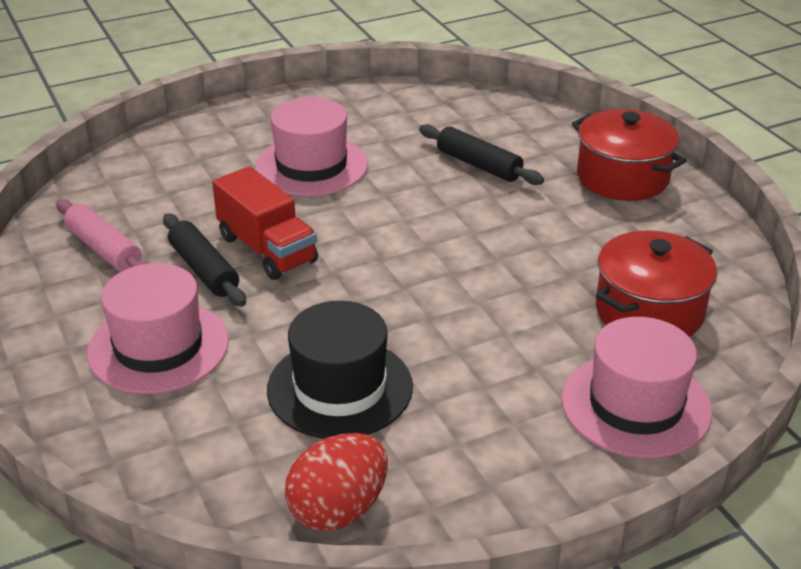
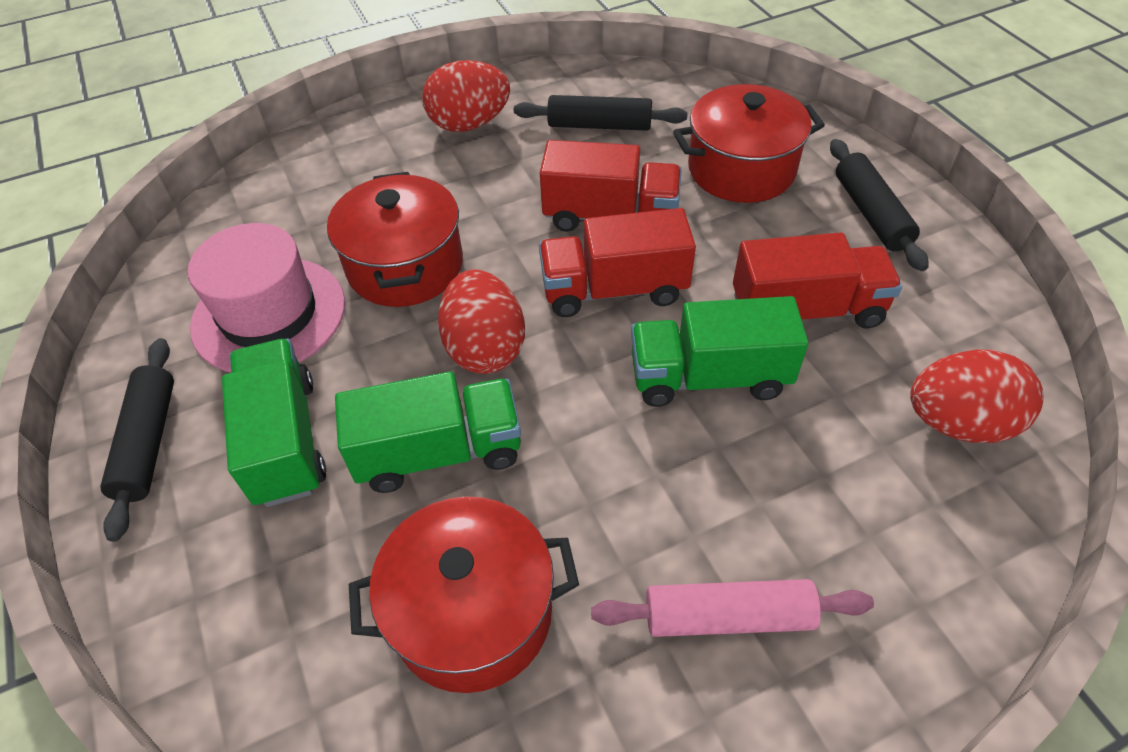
black hat: 1 -> 0
black rolling pin: 2 -> 3
green truck: 0 -> 3
pink hat: 3 -> 1
red egg: 1 -> 3
red pot: 2 -> 3
red truck: 1 -> 3

